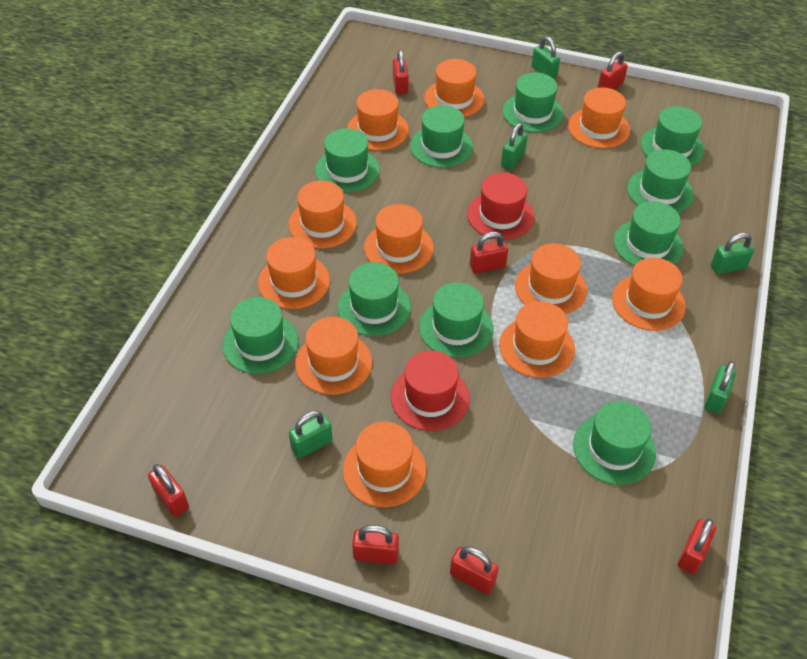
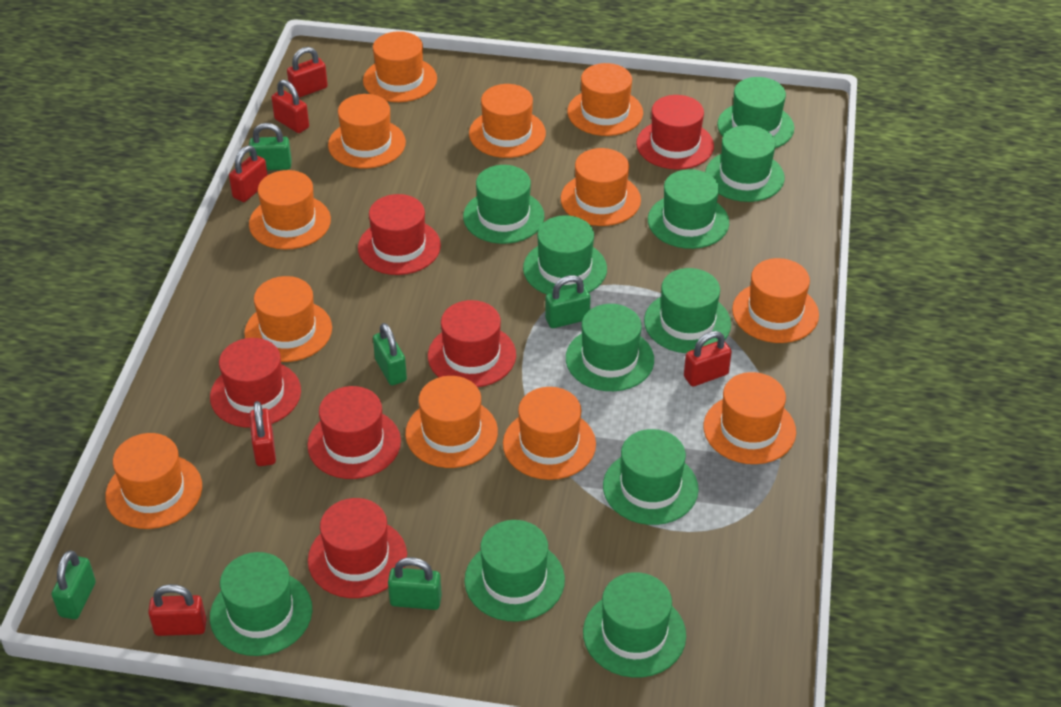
green hat: 10 -> 11
orange hat: 11 -> 12
red hat: 2 -> 6
red padlock: 7 -> 6

